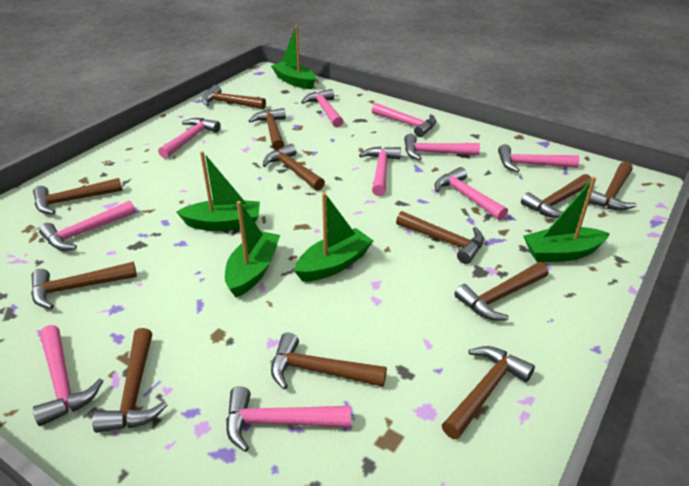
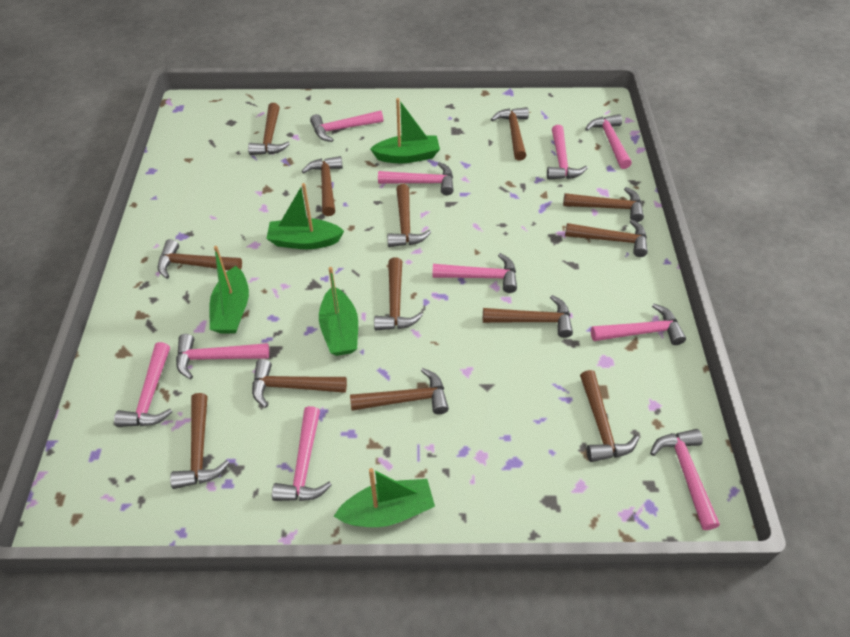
brown hammer: 12 -> 13

